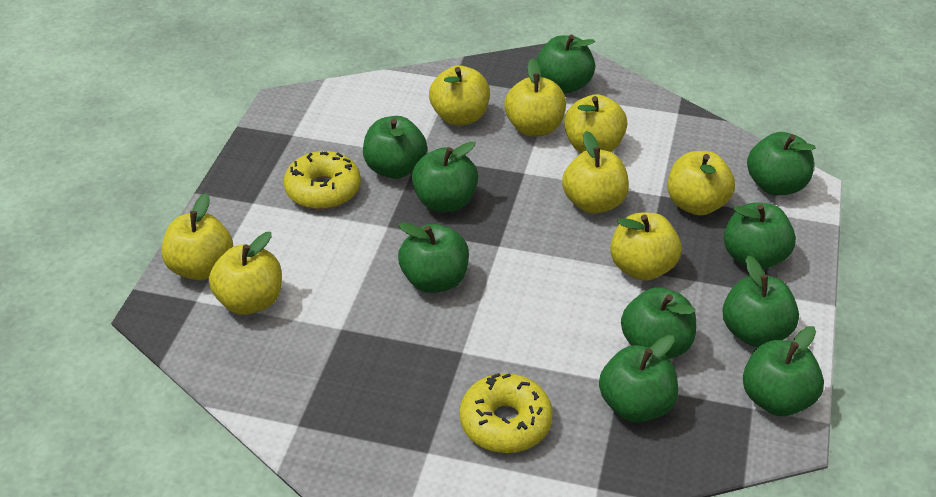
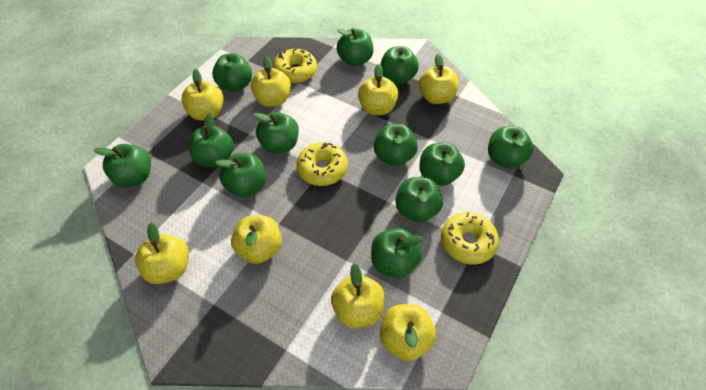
green apple: 10 -> 12
yellow donut: 2 -> 3

